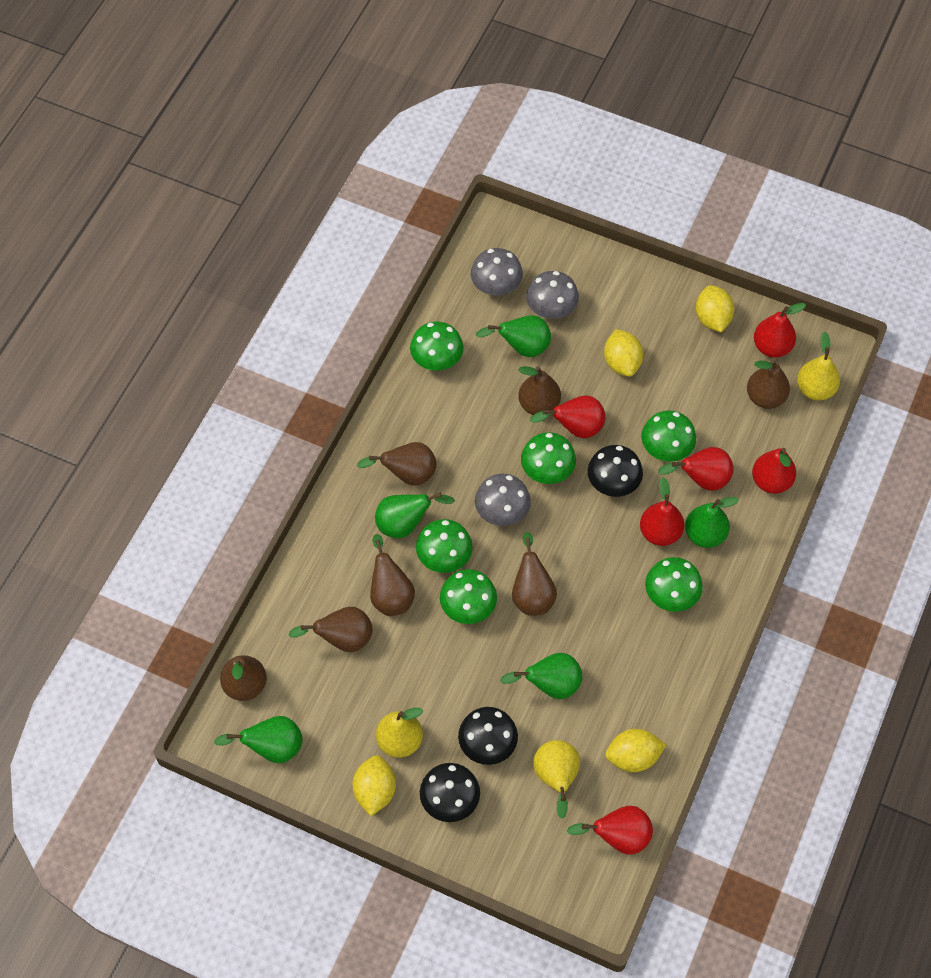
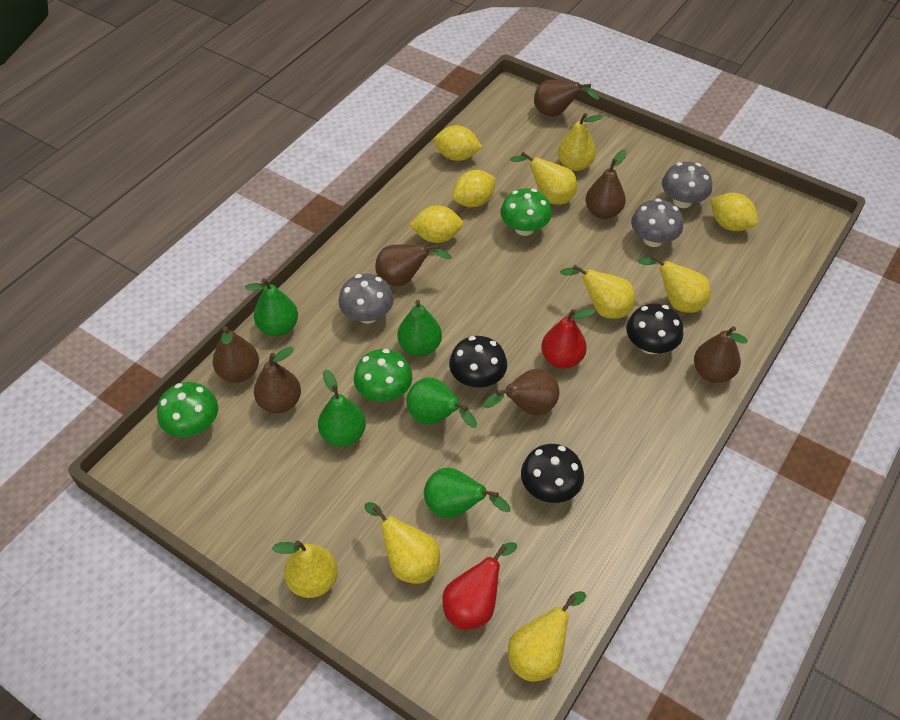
green mushroom: 6 -> 3
red pear: 6 -> 2
yellow pear: 3 -> 7

